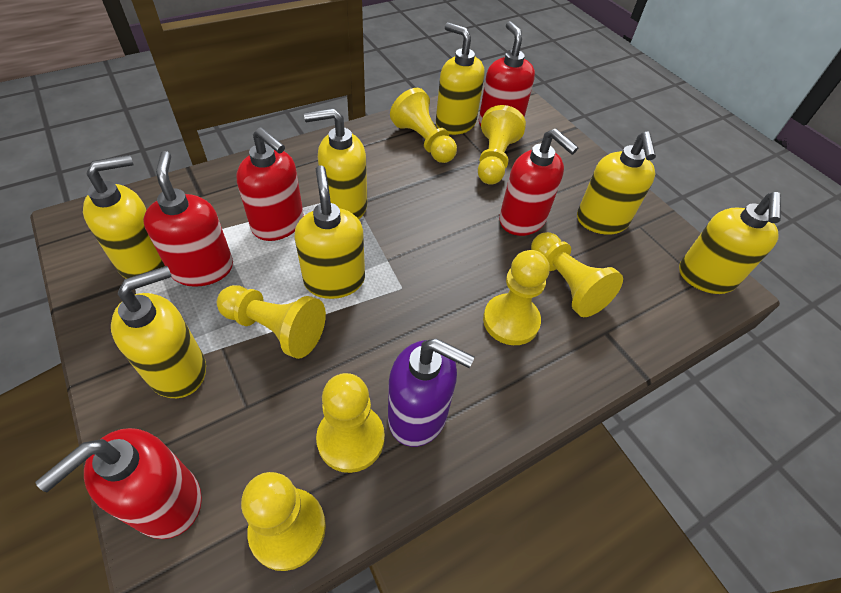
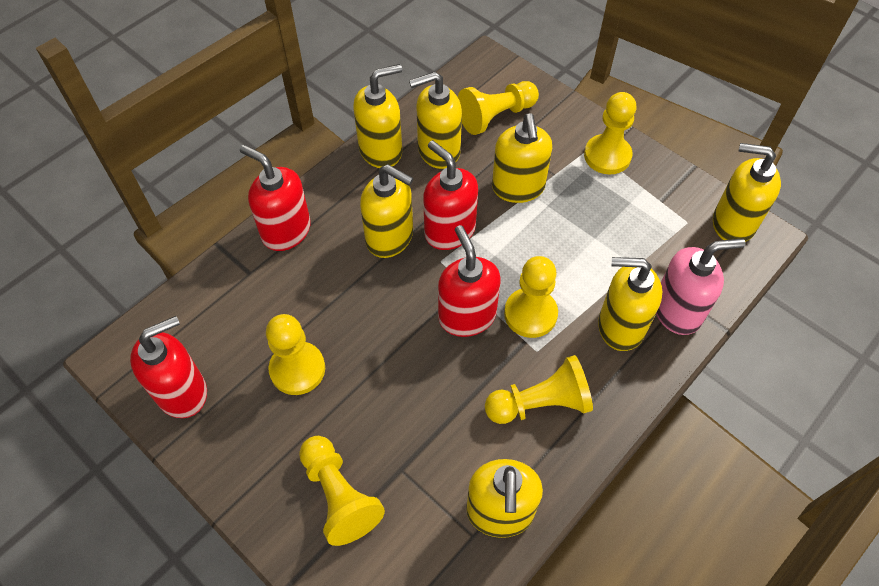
pink soap dispenser: 0 -> 1
purple soap dispenser: 1 -> 0
red soap dispenser: 5 -> 4
yellow pawn: 7 -> 6

